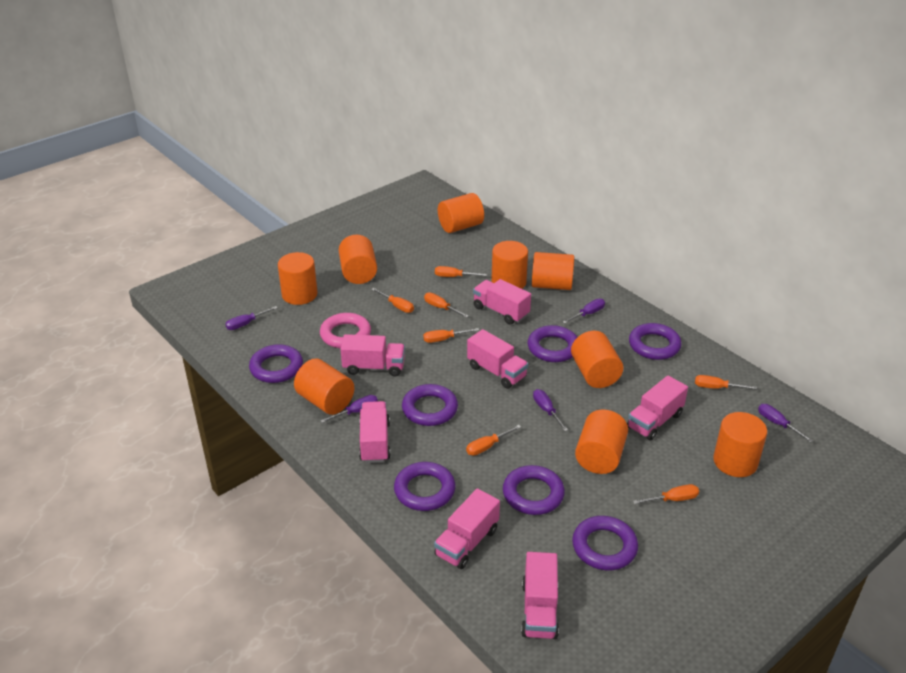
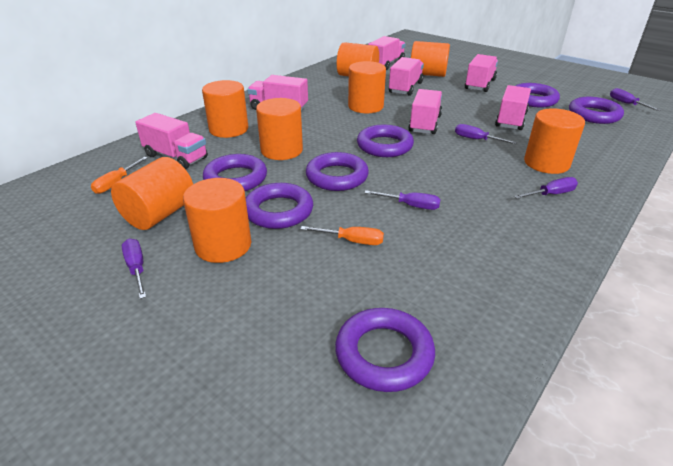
orange cylinder: 9 -> 8
orange screwdriver: 7 -> 2
pink ring: 1 -> 0

